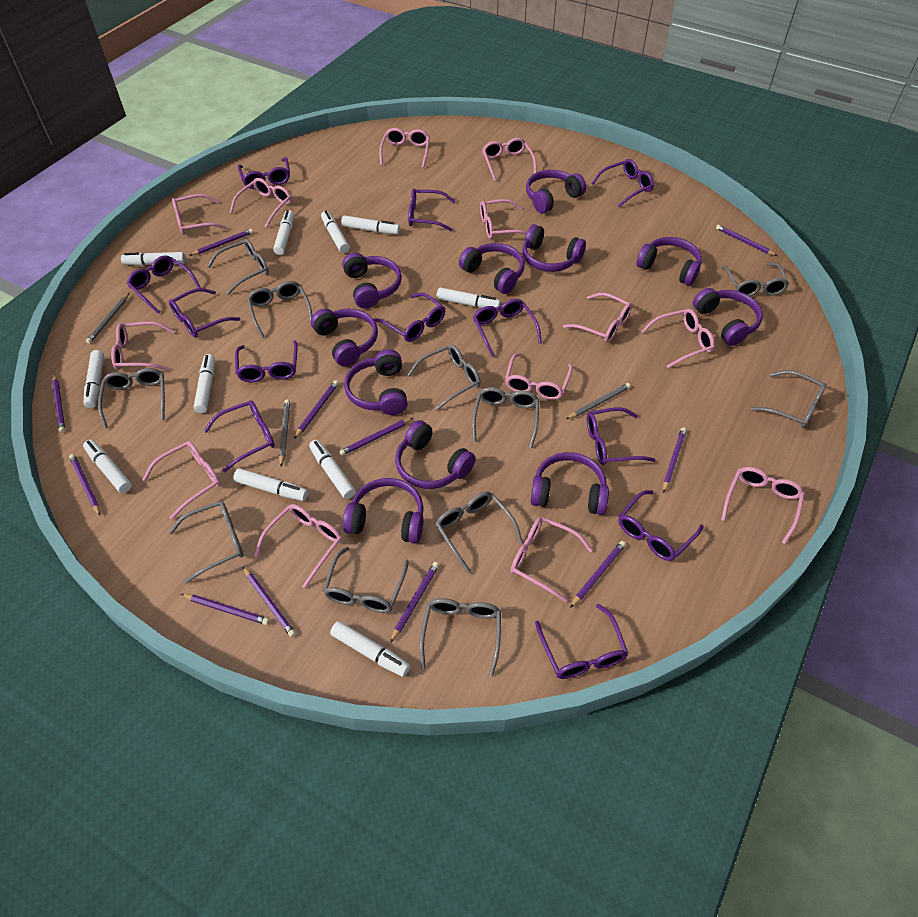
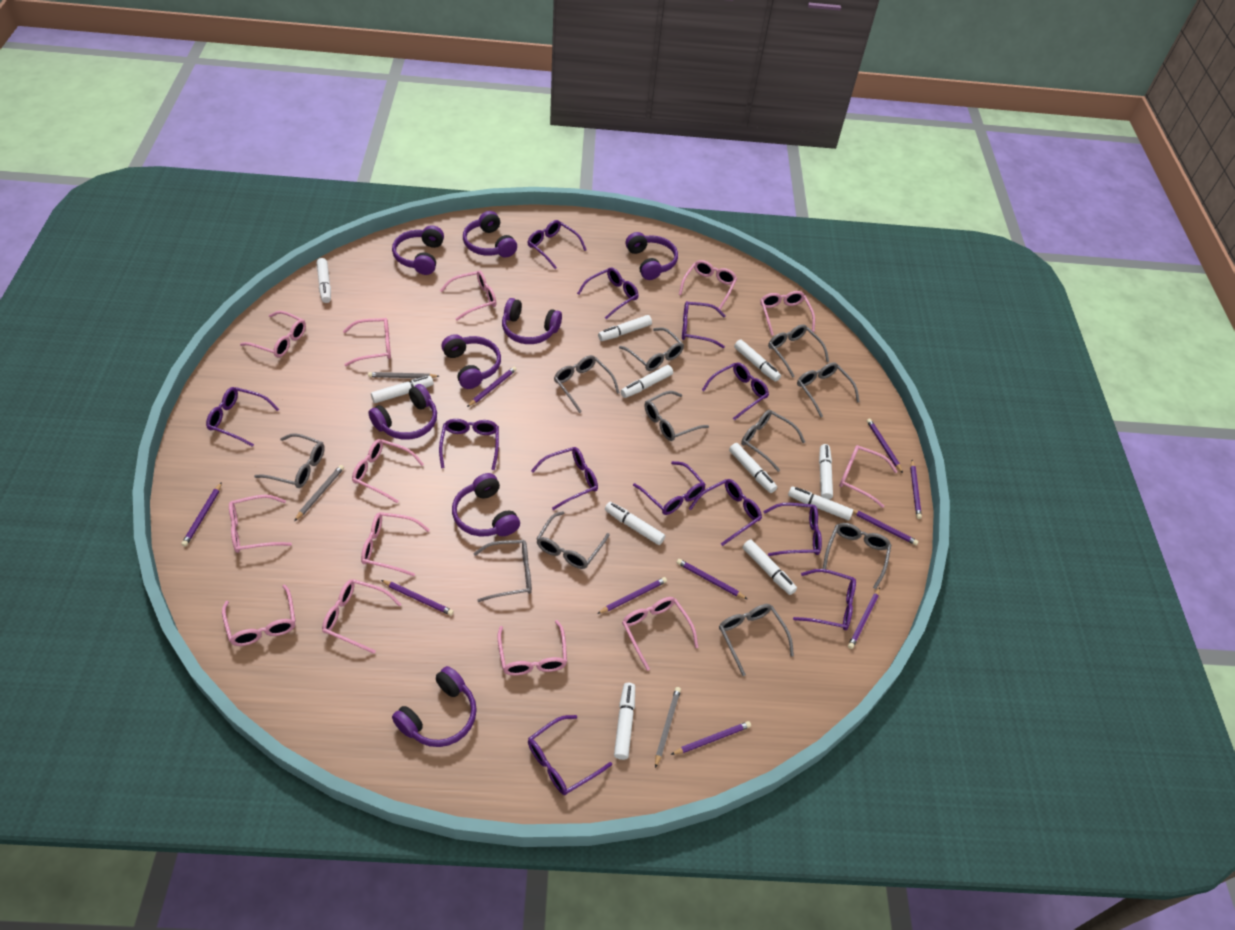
purple headphones: 11 -> 8
purple pencil: 11 -> 10

